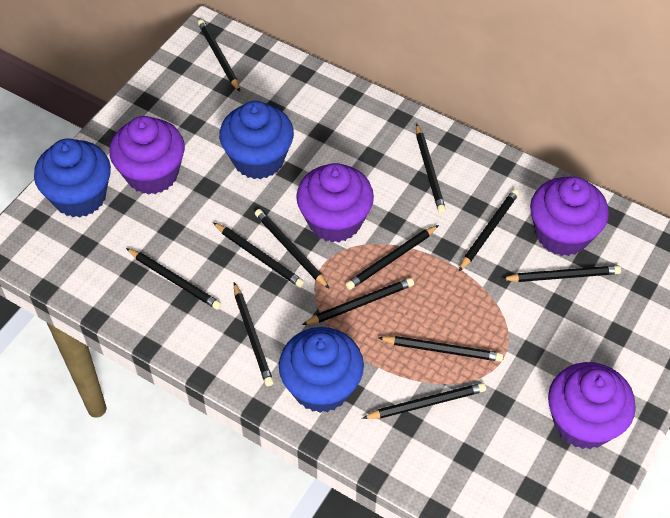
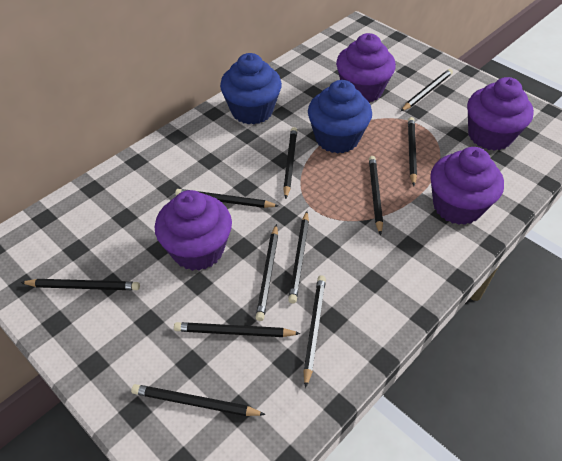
black pencil: 12 -> 11
blue cupcake: 3 -> 2

